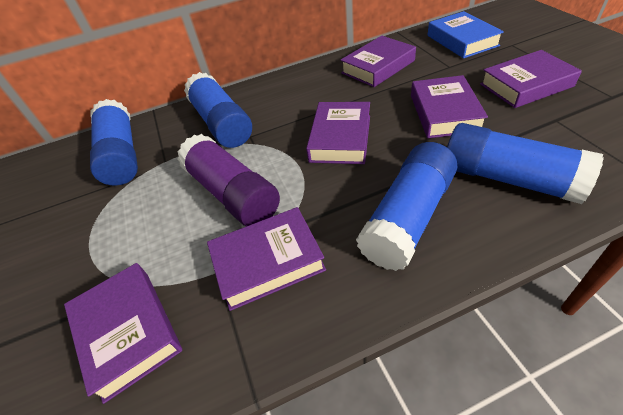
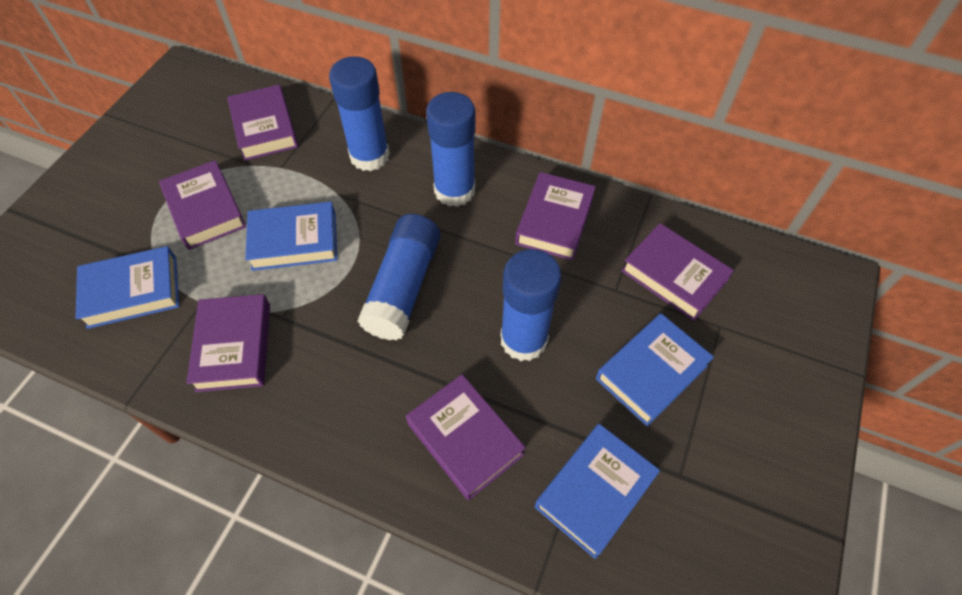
blue book: 1 -> 4
purple glue stick: 1 -> 0

